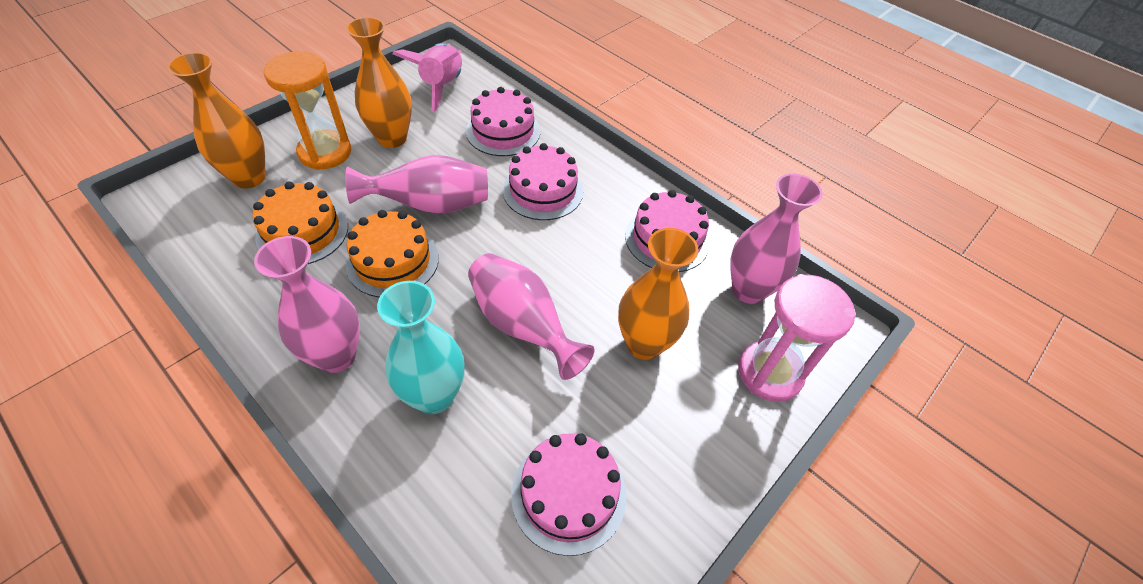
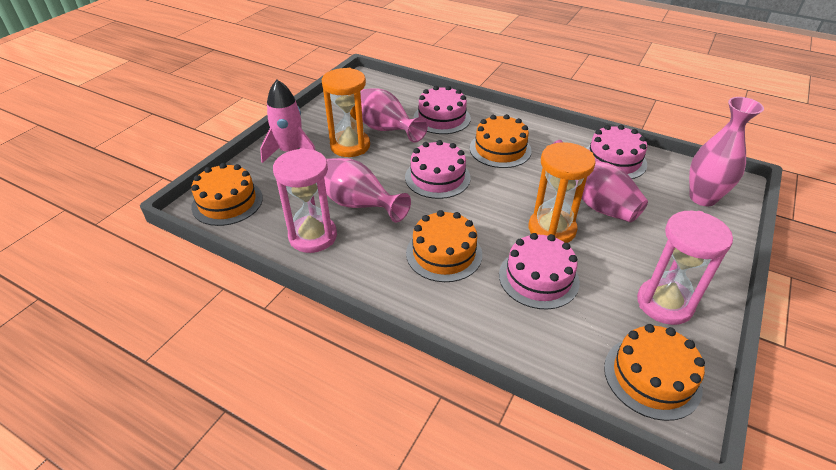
orange cake: 2 -> 4
orange hourglass: 1 -> 2
orange vase: 3 -> 0
pink hourglass: 1 -> 2
turquoise vase: 1 -> 0

